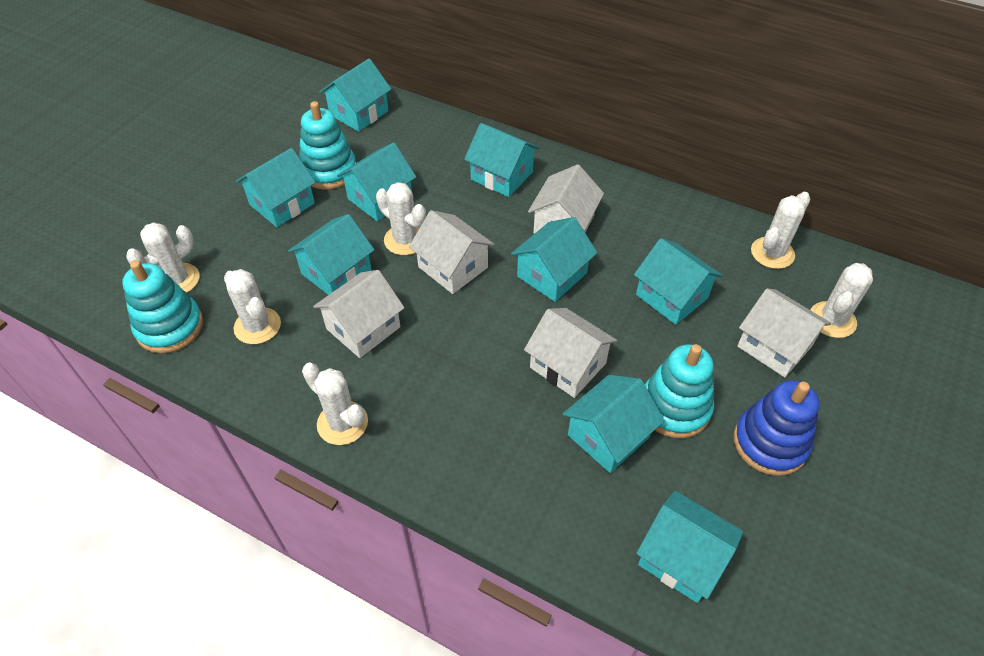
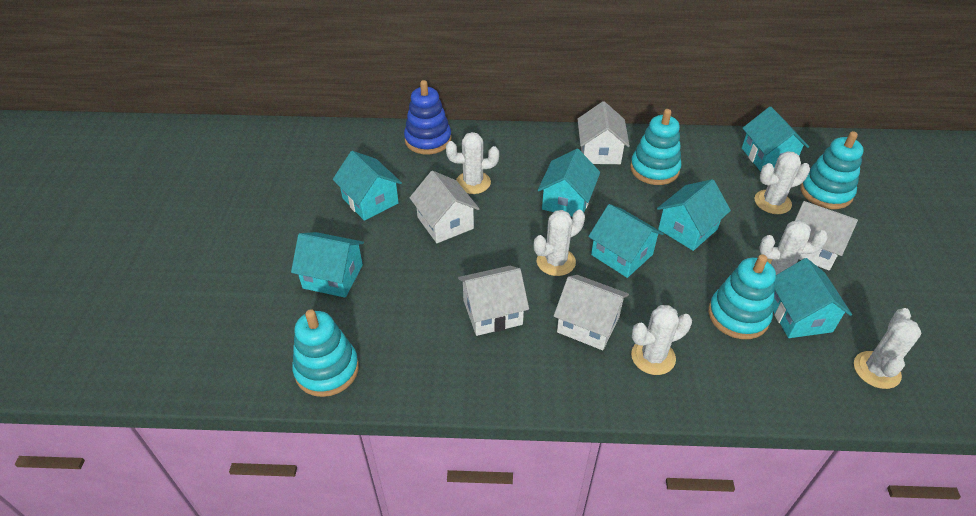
turquoise house: 9 -> 7
turquoise stacking toy: 3 -> 4

